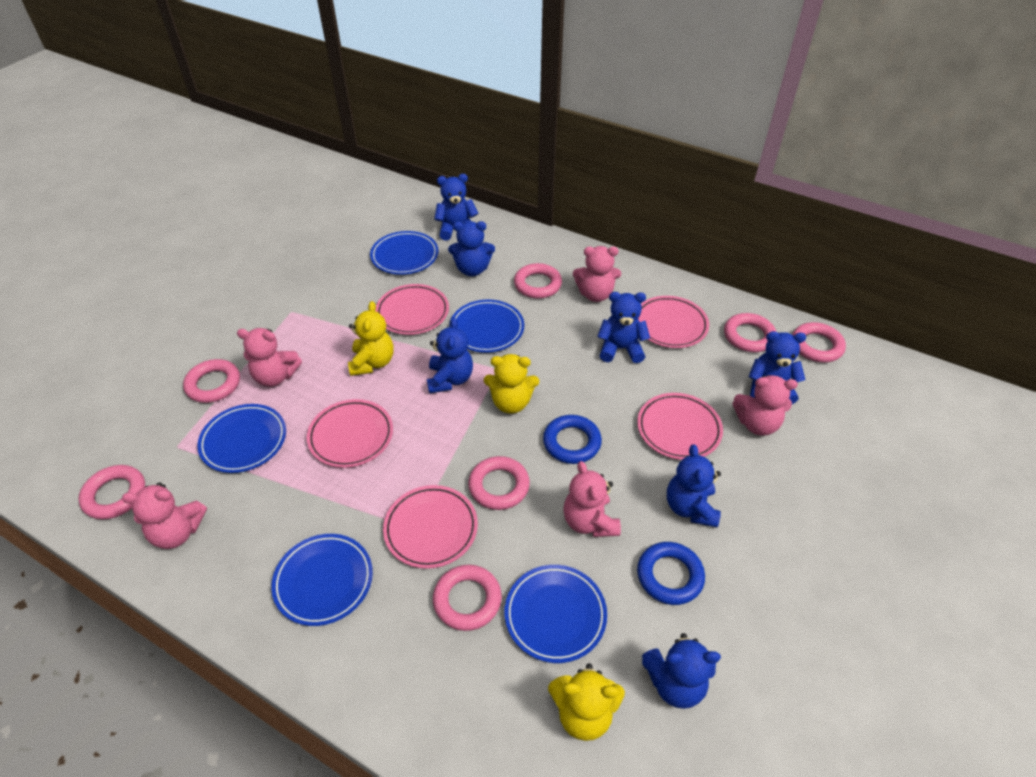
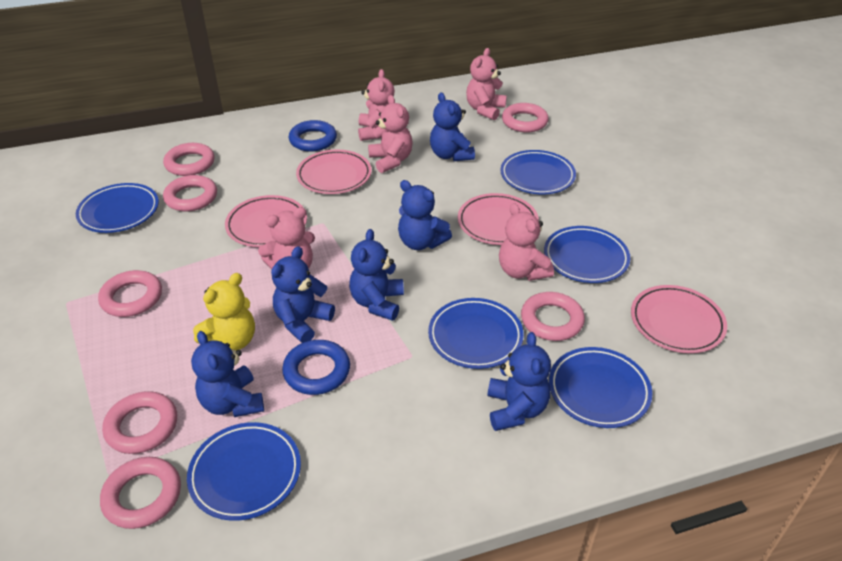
blue plate: 5 -> 6
blue teddy bear: 7 -> 6
pink plate: 5 -> 4
yellow teddy bear: 3 -> 1

